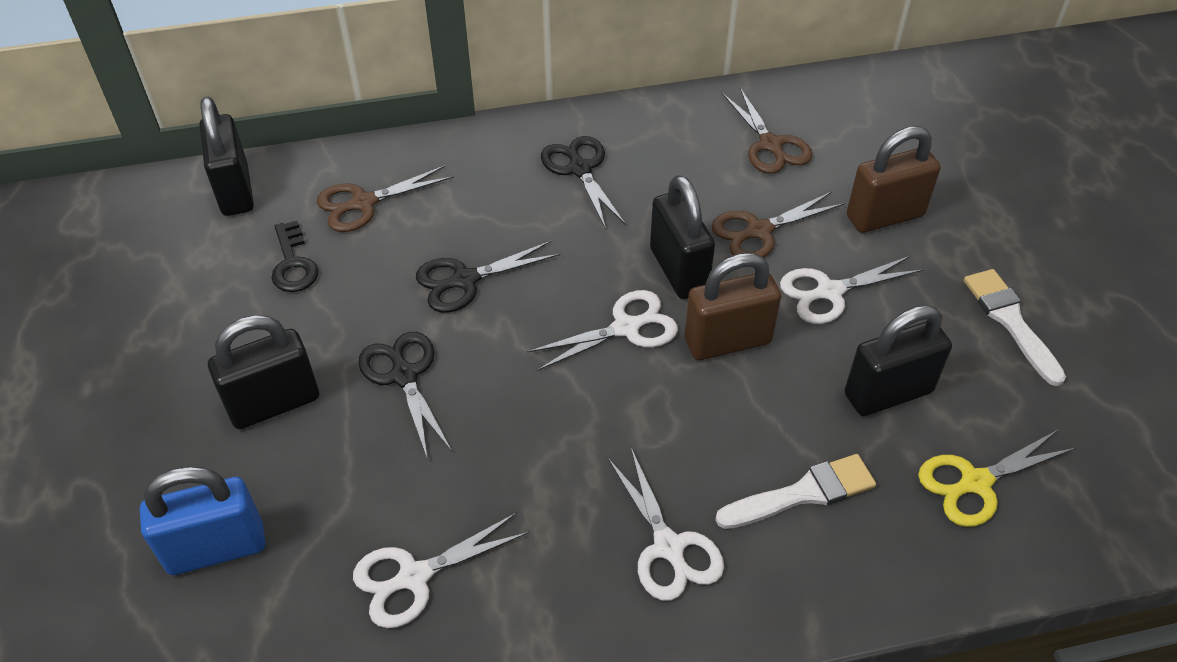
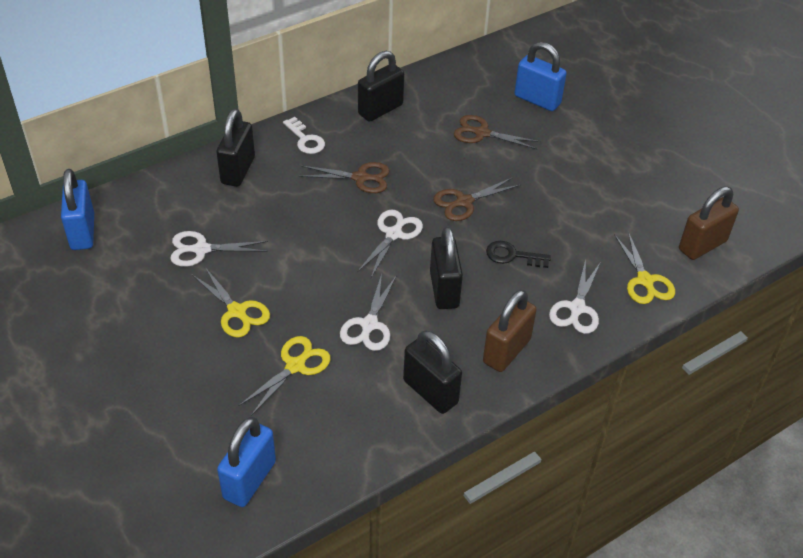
black scissors: 3 -> 0
blue padlock: 1 -> 3
white brush: 2 -> 0
white key: 0 -> 1
yellow scissors: 1 -> 3

